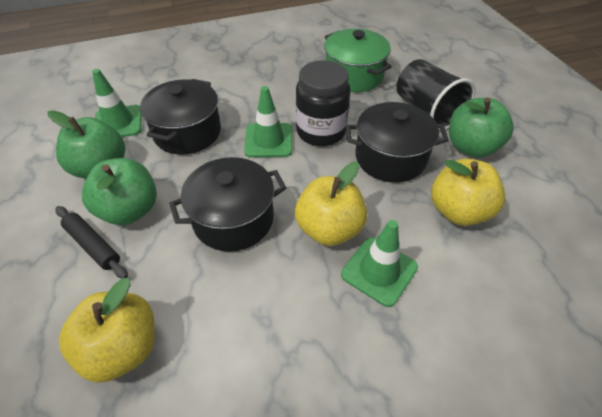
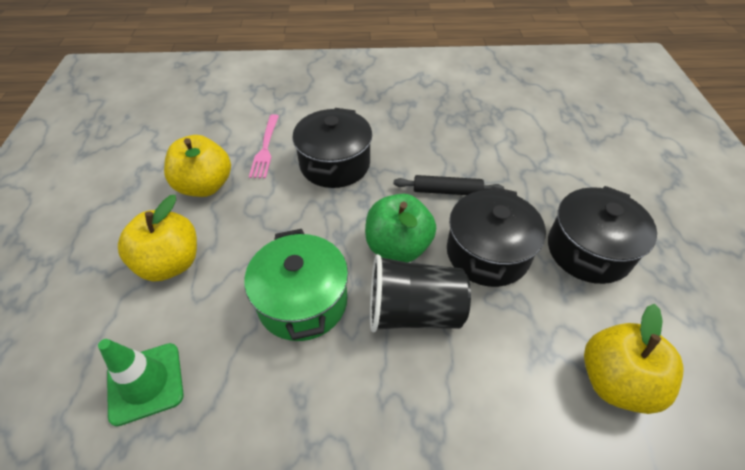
black jar: 1 -> 0
green apple: 3 -> 1
green traffic cone: 3 -> 1
pink fork: 0 -> 1

